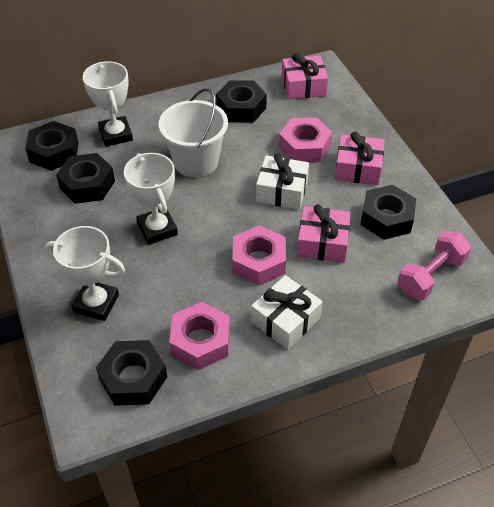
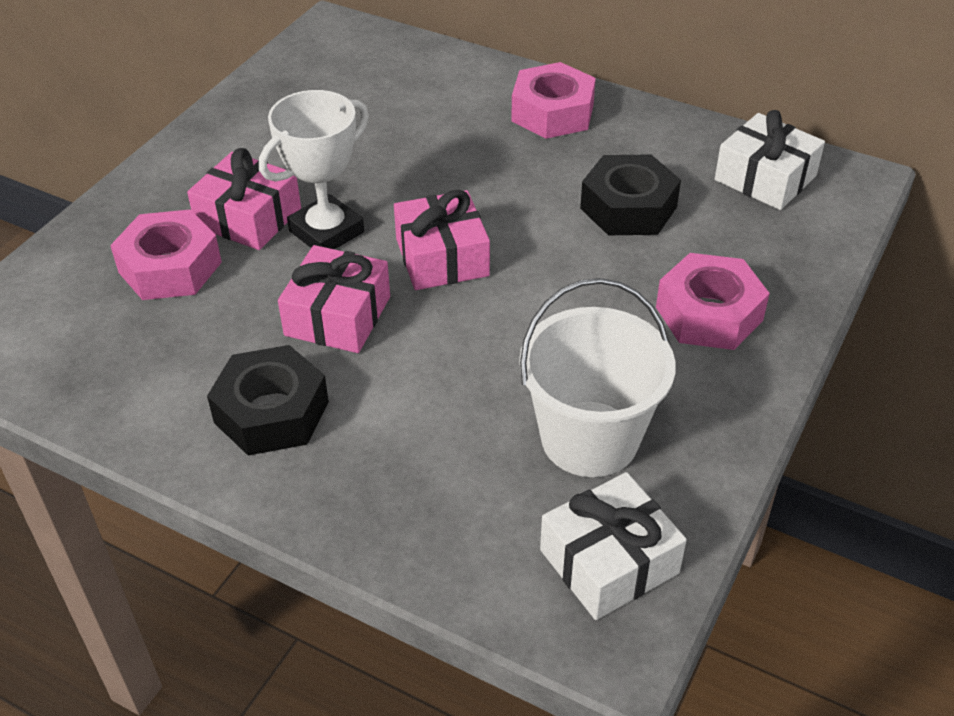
black nut: 5 -> 2
pink dumbbell: 1 -> 0
white trophy: 3 -> 1

